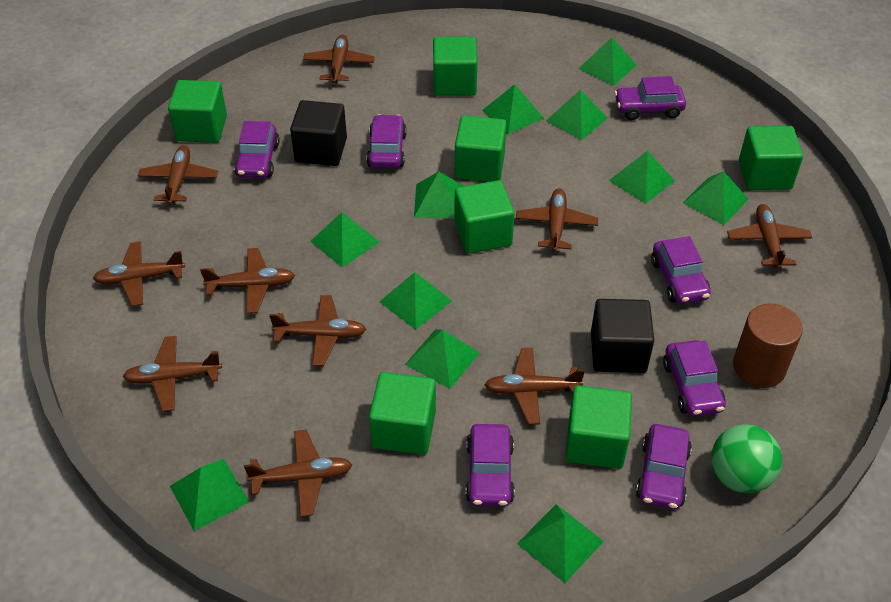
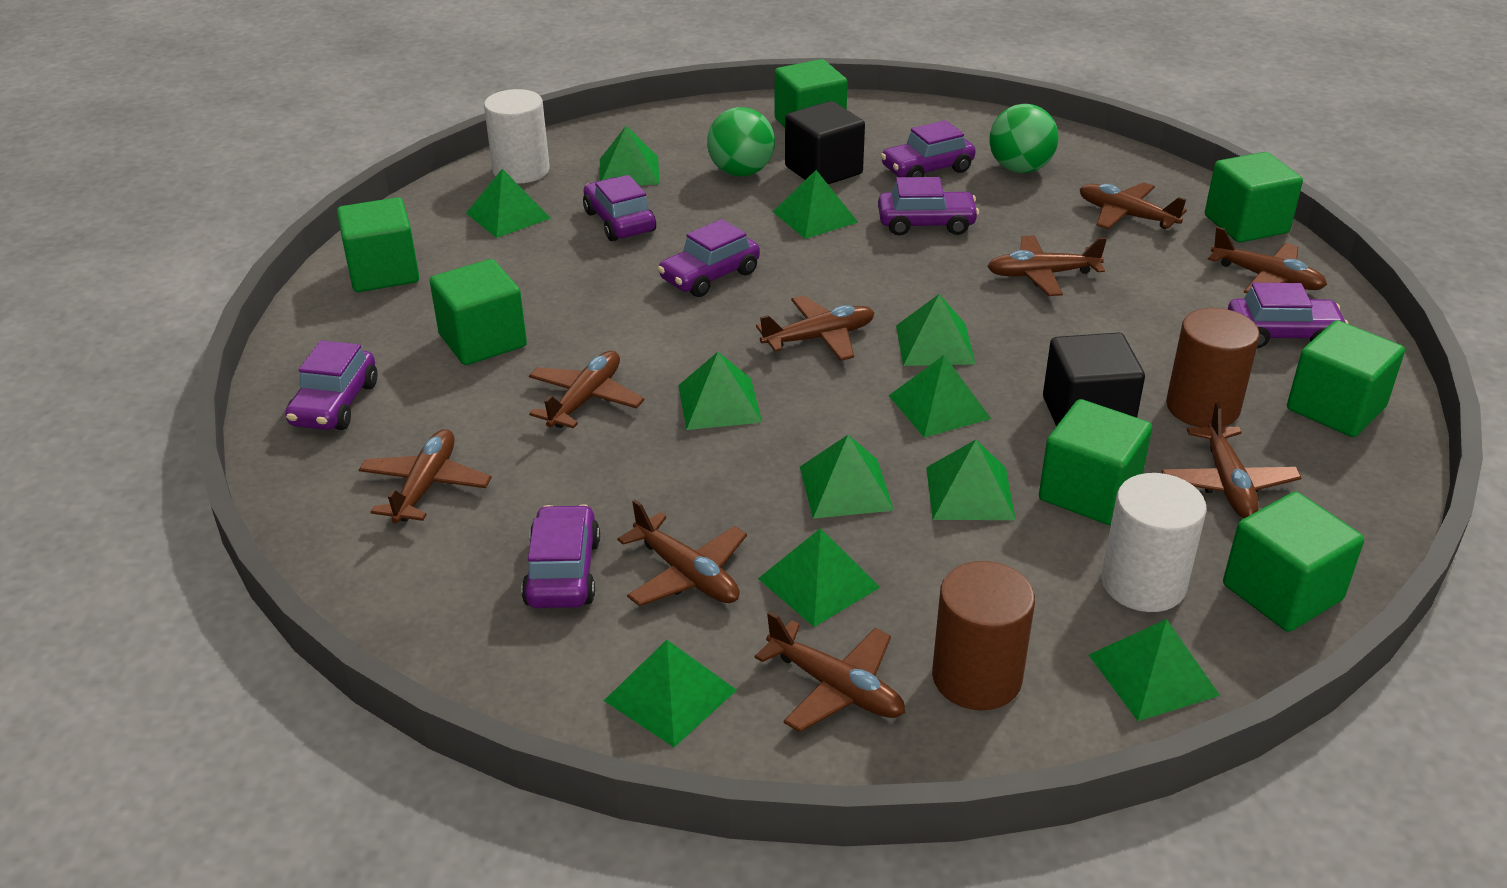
brown cylinder: 1 -> 2
brown plane: 10 -> 9
green ball: 1 -> 2
white cylinder: 0 -> 2

